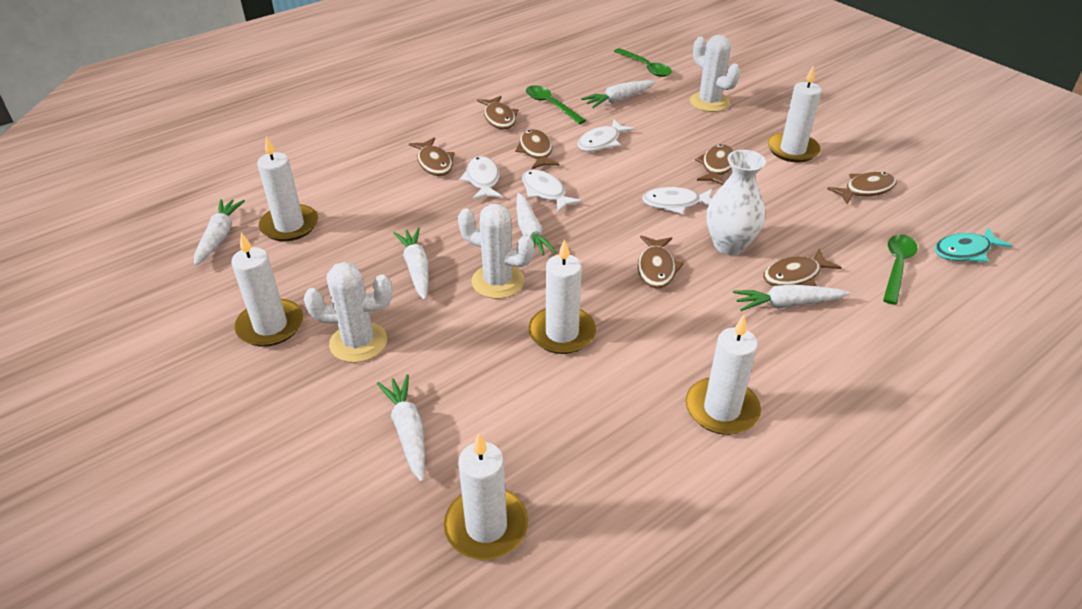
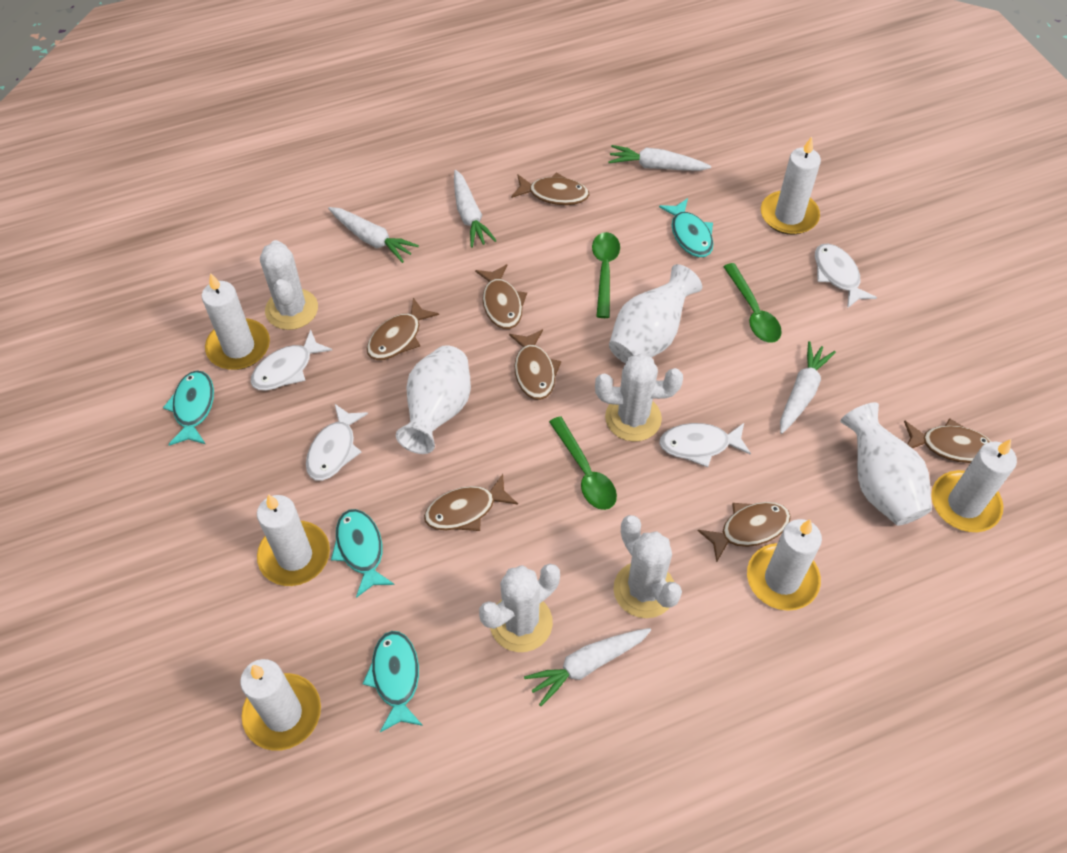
turquoise fish: 1 -> 4
white cactus: 3 -> 4
white carrot: 6 -> 5
white vase: 1 -> 3

